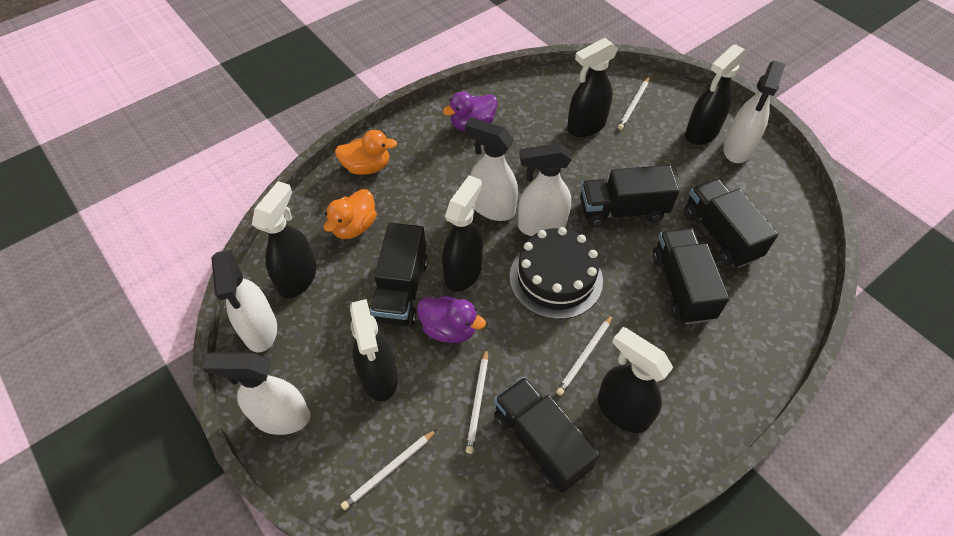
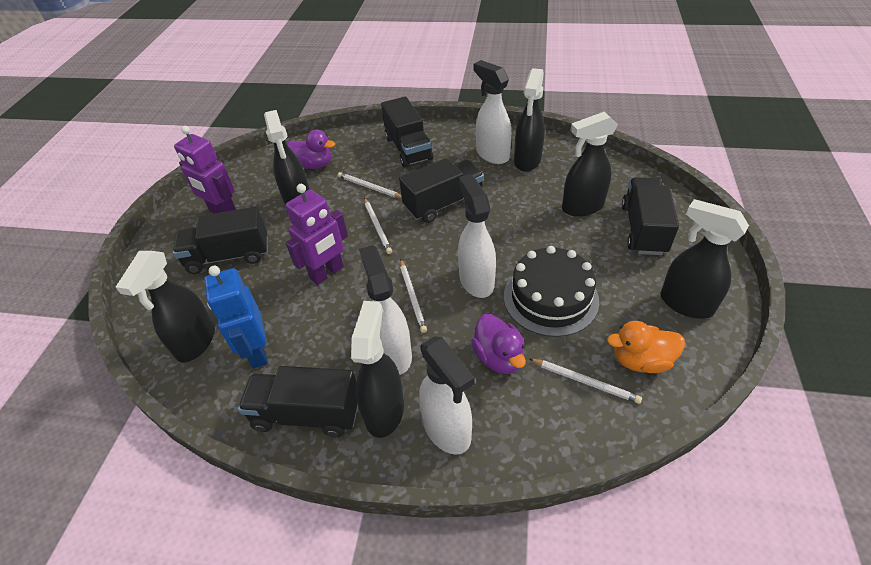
blue robot: 0 -> 1
orange duck: 2 -> 1
purple robot: 0 -> 2
white spray bottle: 5 -> 4

